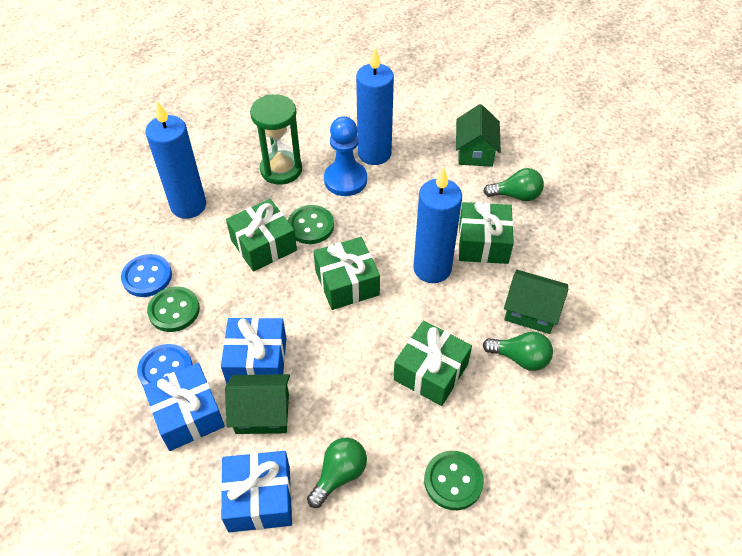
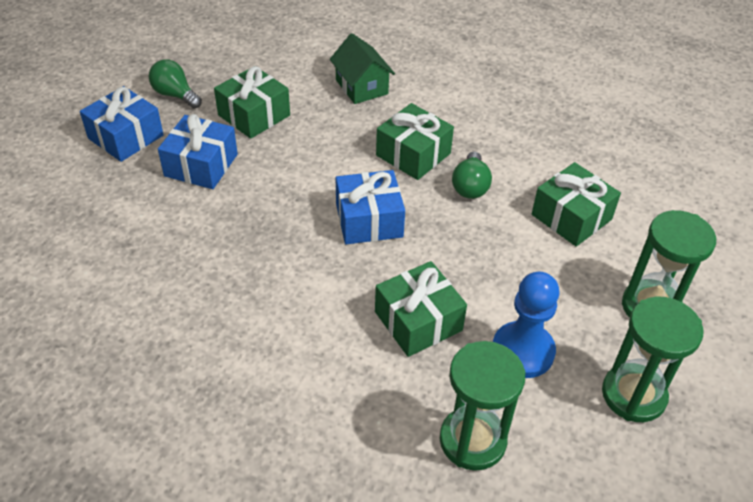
blue button: 2 -> 0
blue candle: 3 -> 0
green button: 3 -> 0
green hourglass: 1 -> 3
green house: 3 -> 1
green light bulb: 3 -> 2

